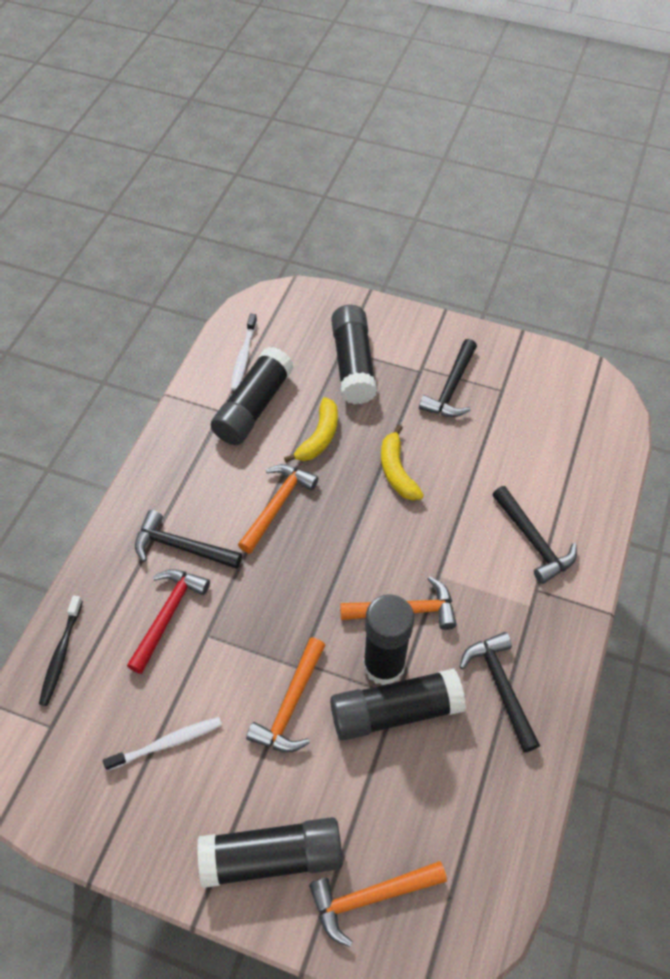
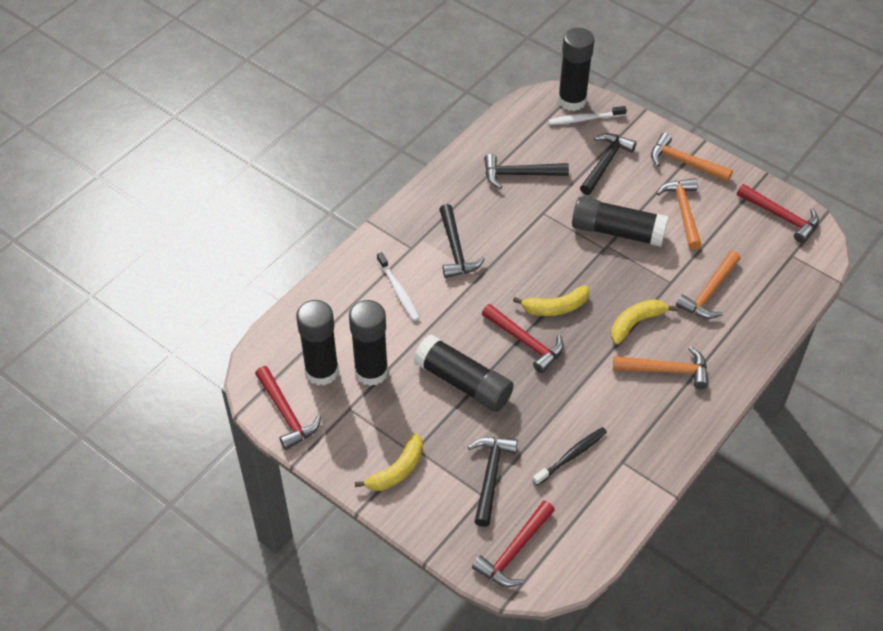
red hammer: 1 -> 4
yellow banana: 2 -> 3

